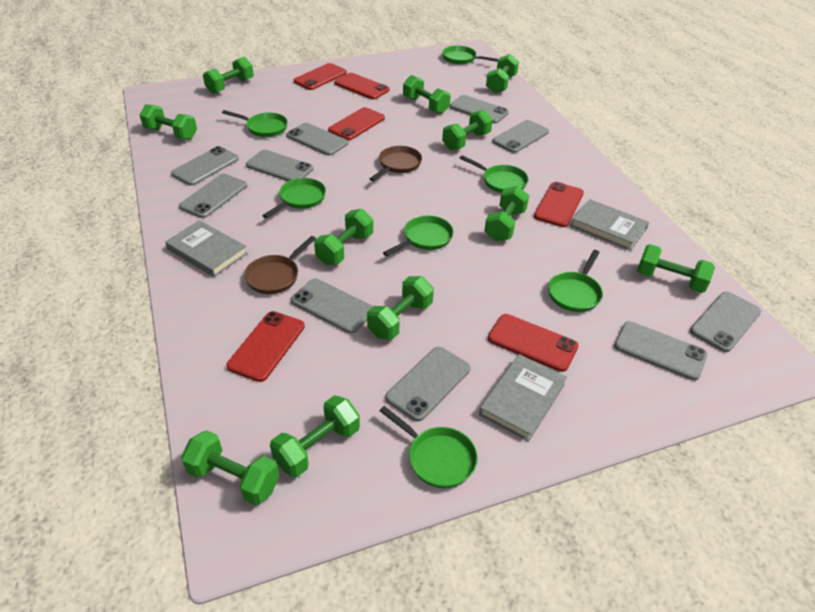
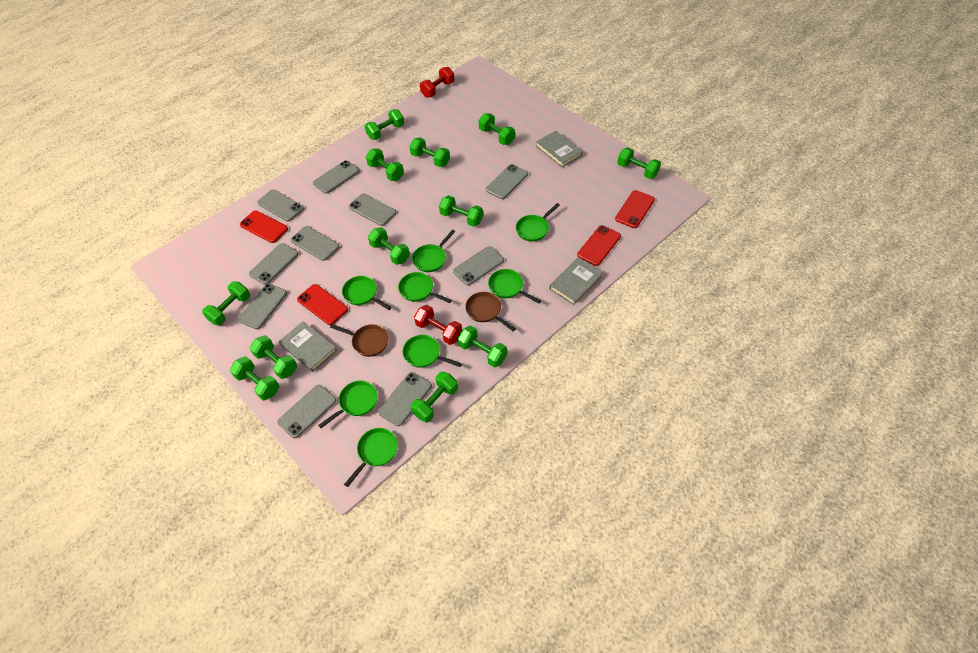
green dumbbell: 11 -> 12
green pan: 7 -> 8
red dumbbell: 0 -> 2
red phone: 6 -> 4

